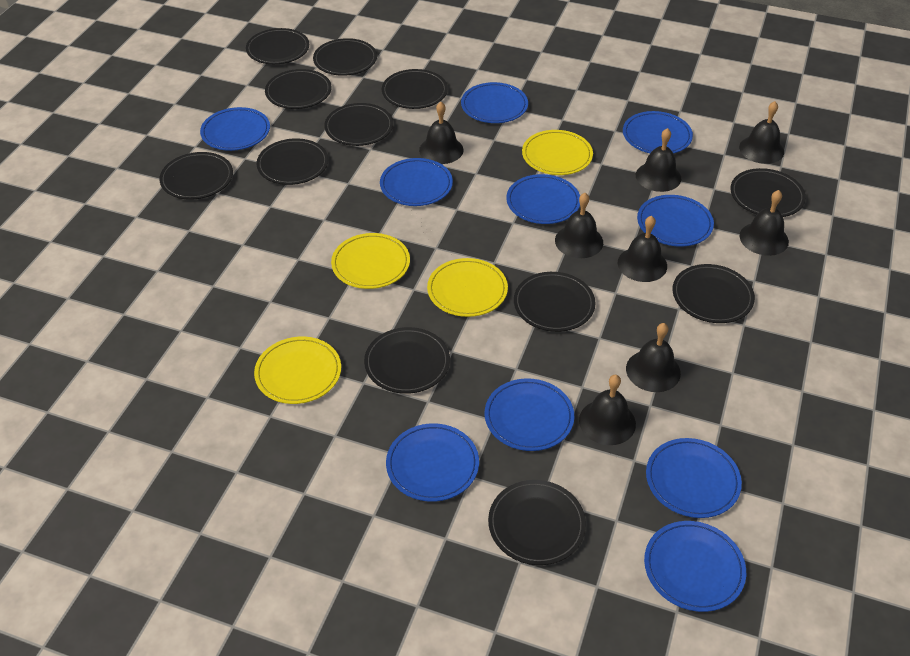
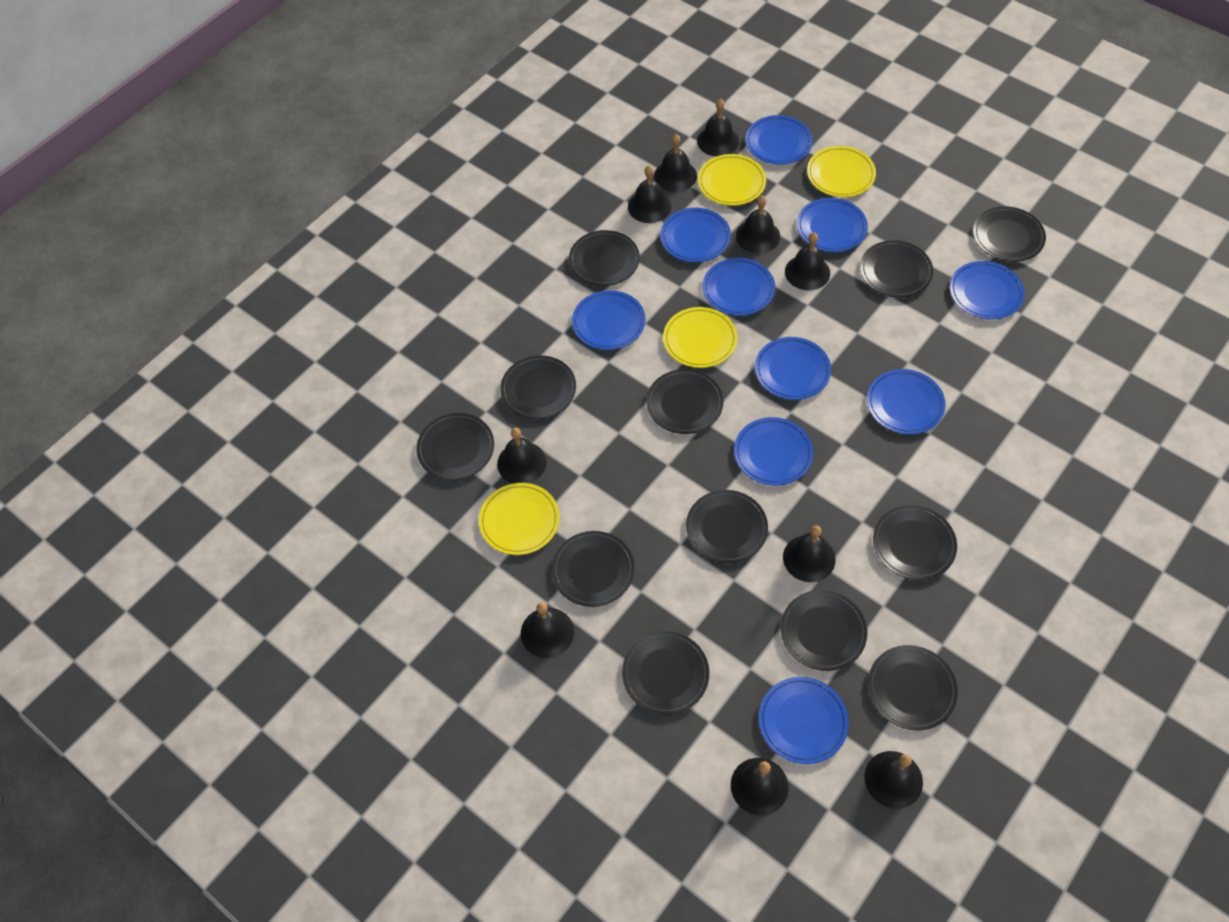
black bell: 8 -> 10

